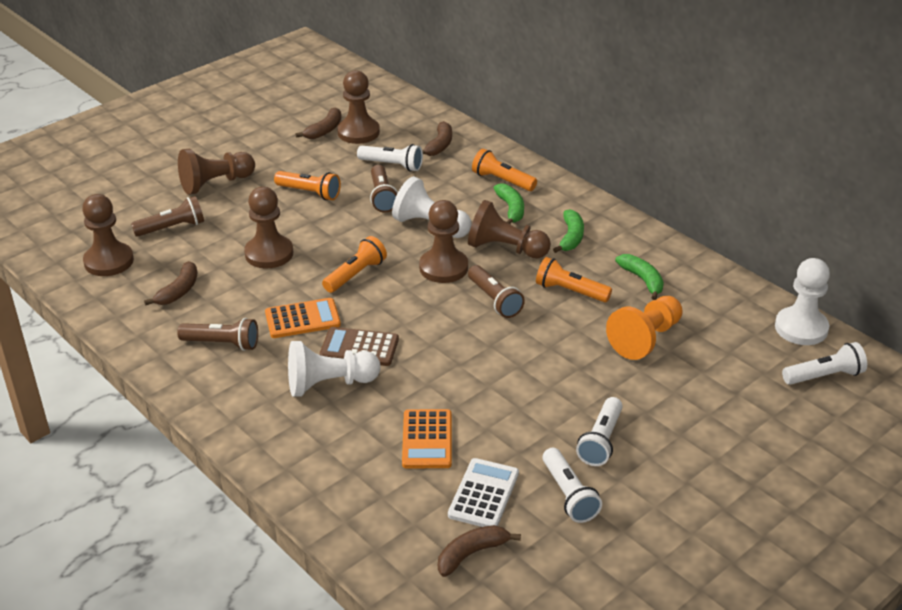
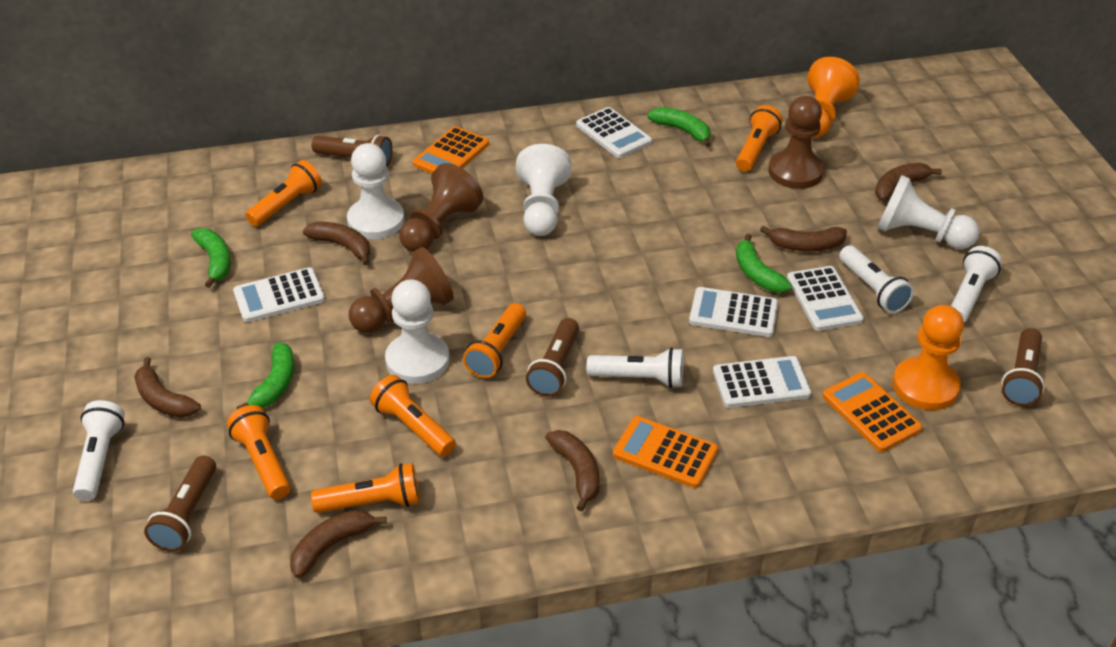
brown banana: 4 -> 6
brown calculator: 1 -> 0
brown pawn: 6 -> 3
green banana: 3 -> 4
orange calculator: 2 -> 3
orange flashlight: 4 -> 6
orange pawn: 1 -> 2
white calculator: 1 -> 5
white pawn: 3 -> 4

